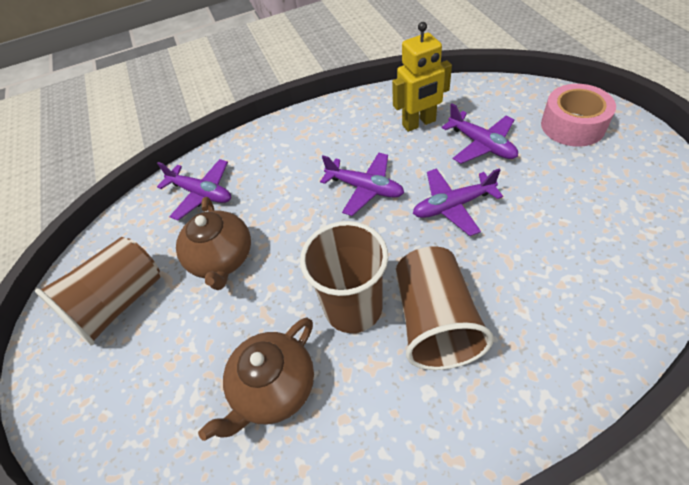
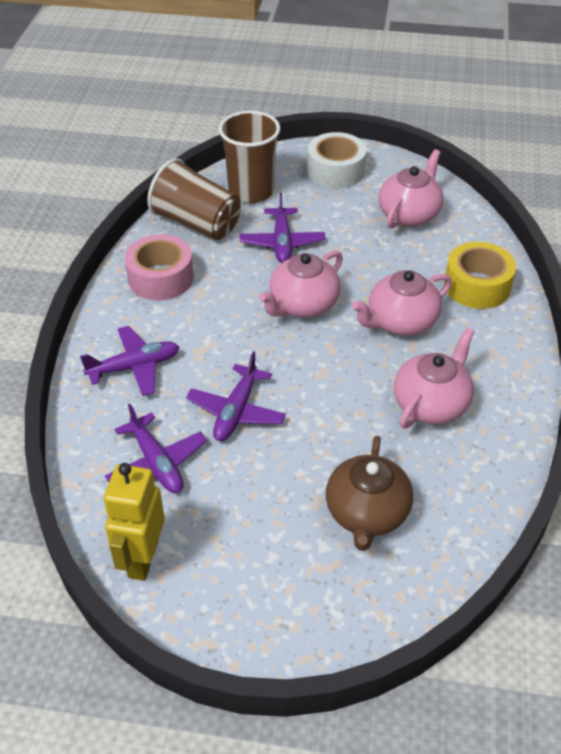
brown cup: 3 -> 2
brown teapot: 2 -> 1
pink teapot: 0 -> 4
white tape: 0 -> 1
yellow tape: 0 -> 1

